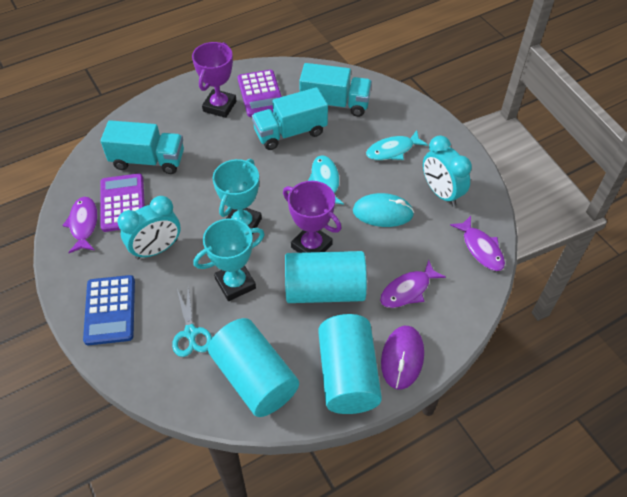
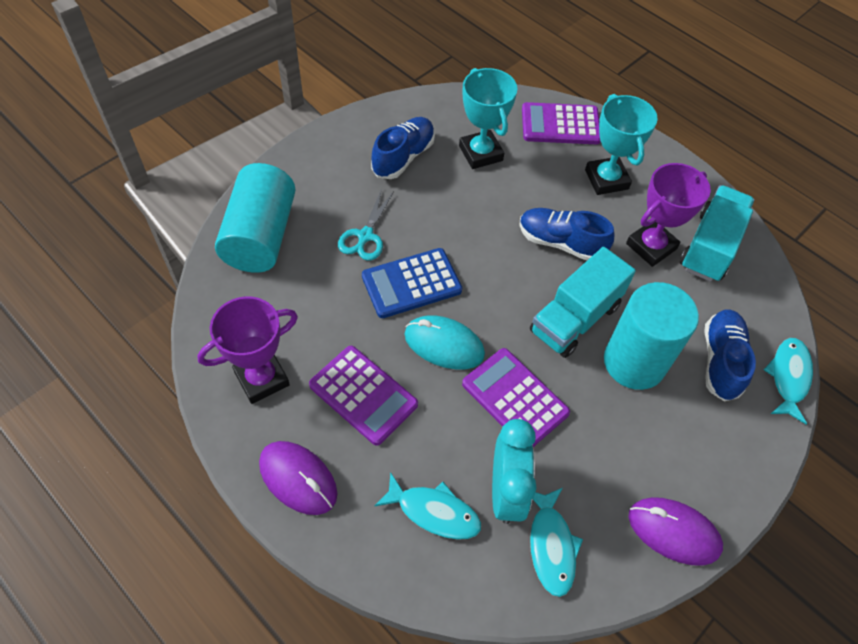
blue shoe: 0 -> 3
purple calculator: 2 -> 3
purple fish: 3 -> 0
purple mouse: 1 -> 2
turquoise clock: 2 -> 1
turquoise cylinder: 3 -> 2
turquoise fish: 2 -> 3
turquoise truck: 3 -> 2

